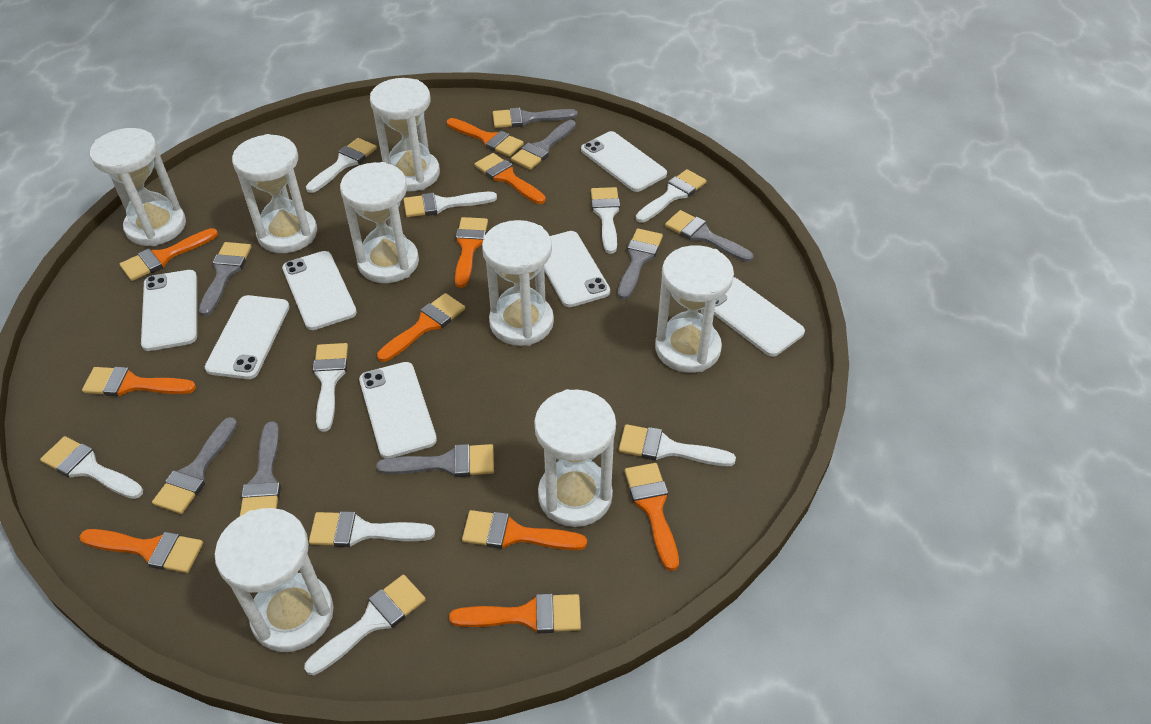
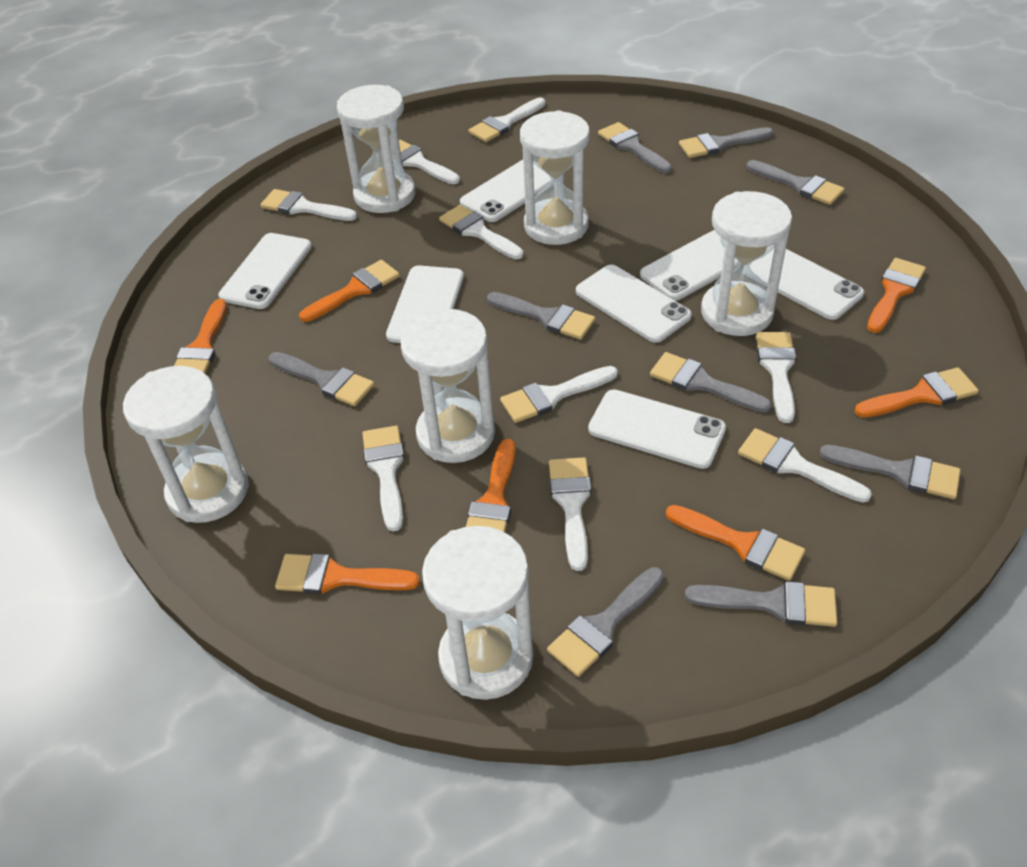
grey brush: 8 -> 9
orange brush: 10 -> 7
white hourglass: 8 -> 6

